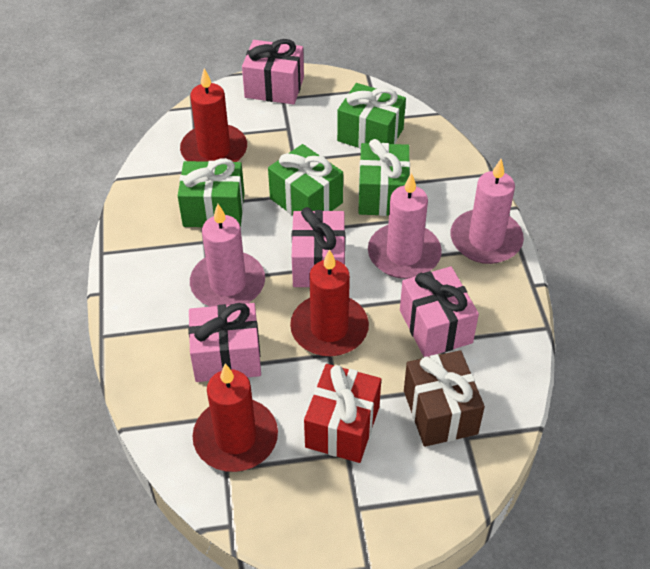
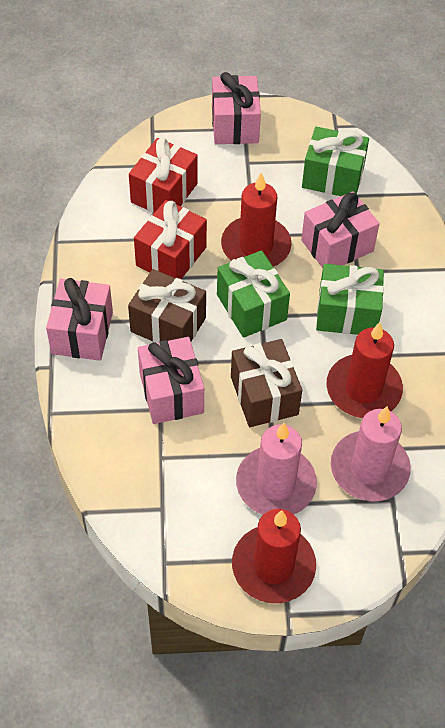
brown gift: 1 -> 2
green gift: 4 -> 3
pink candle: 3 -> 2
red gift: 1 -> 2

